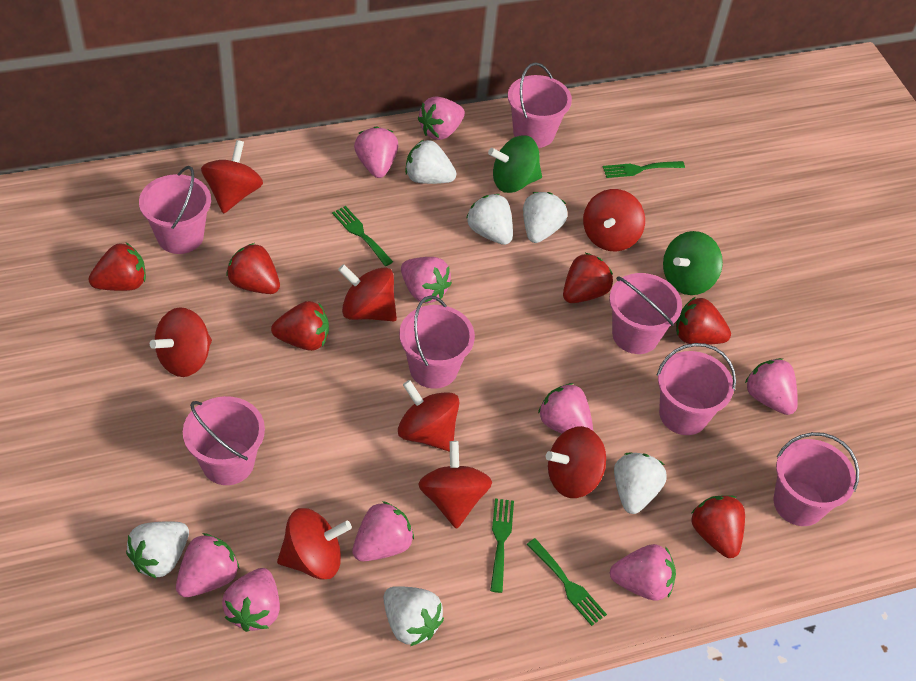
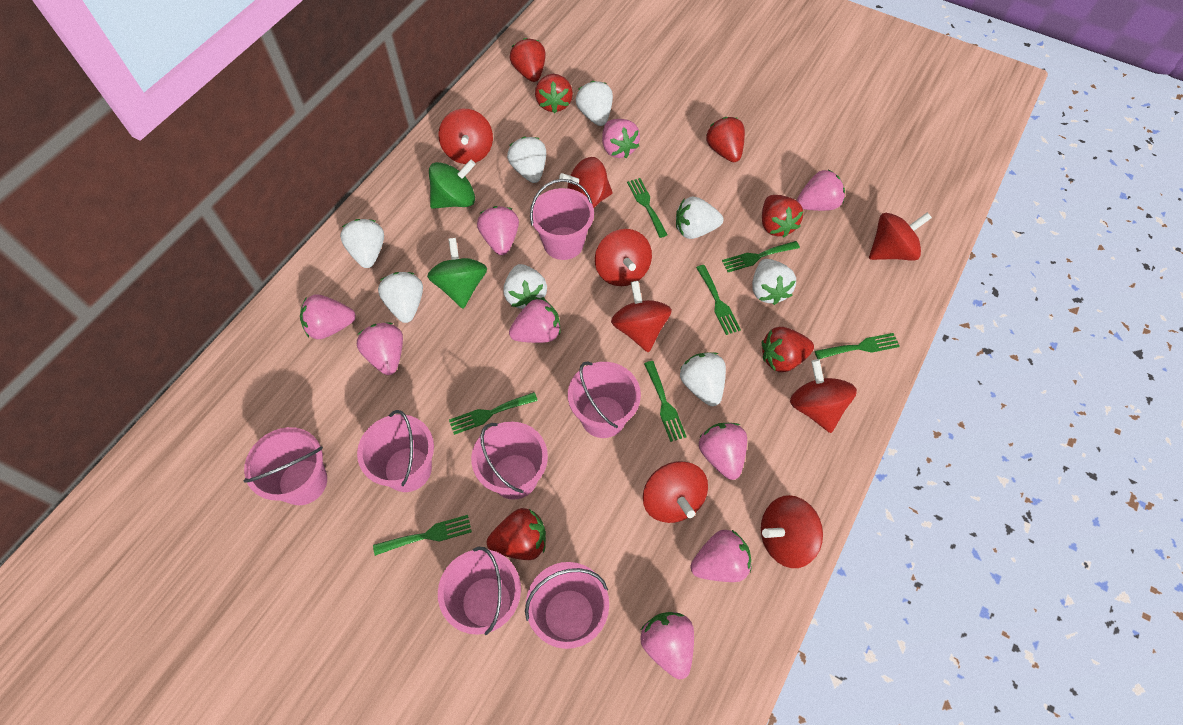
green fork: 4 -> 7
white strawberry: 6 -> 8

